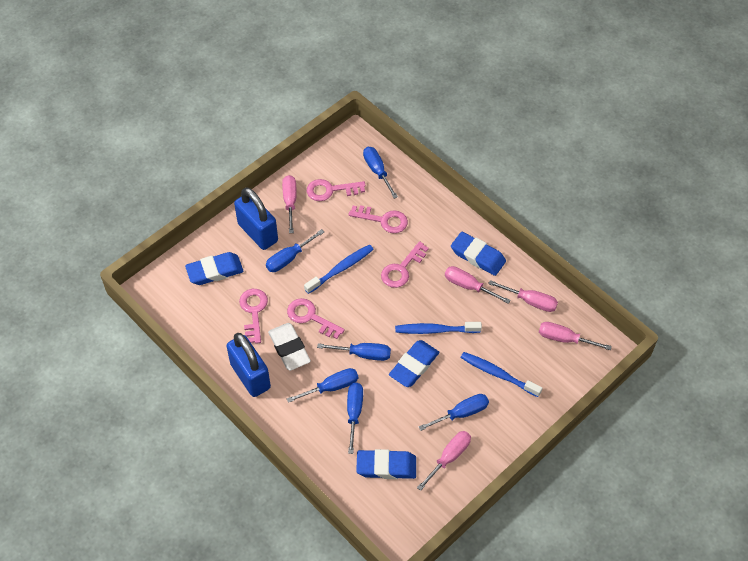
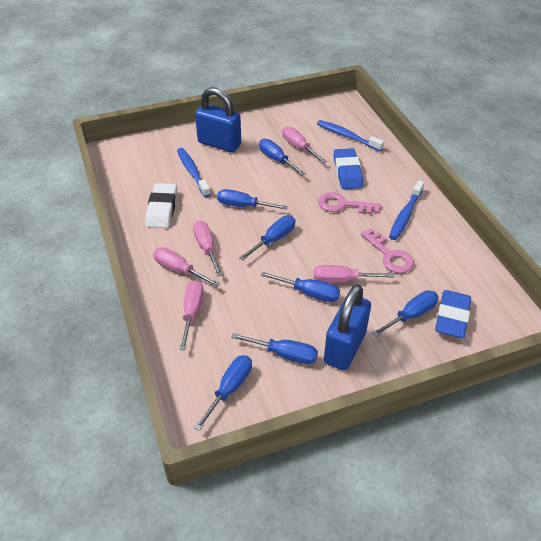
blue eraser: 4 -> 2
blue screwdriver: 6 -> 7
pink key: 5 -> 2

